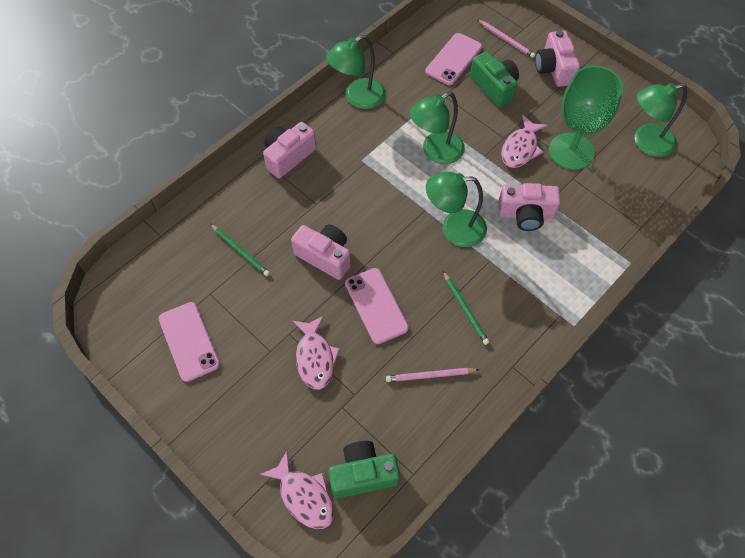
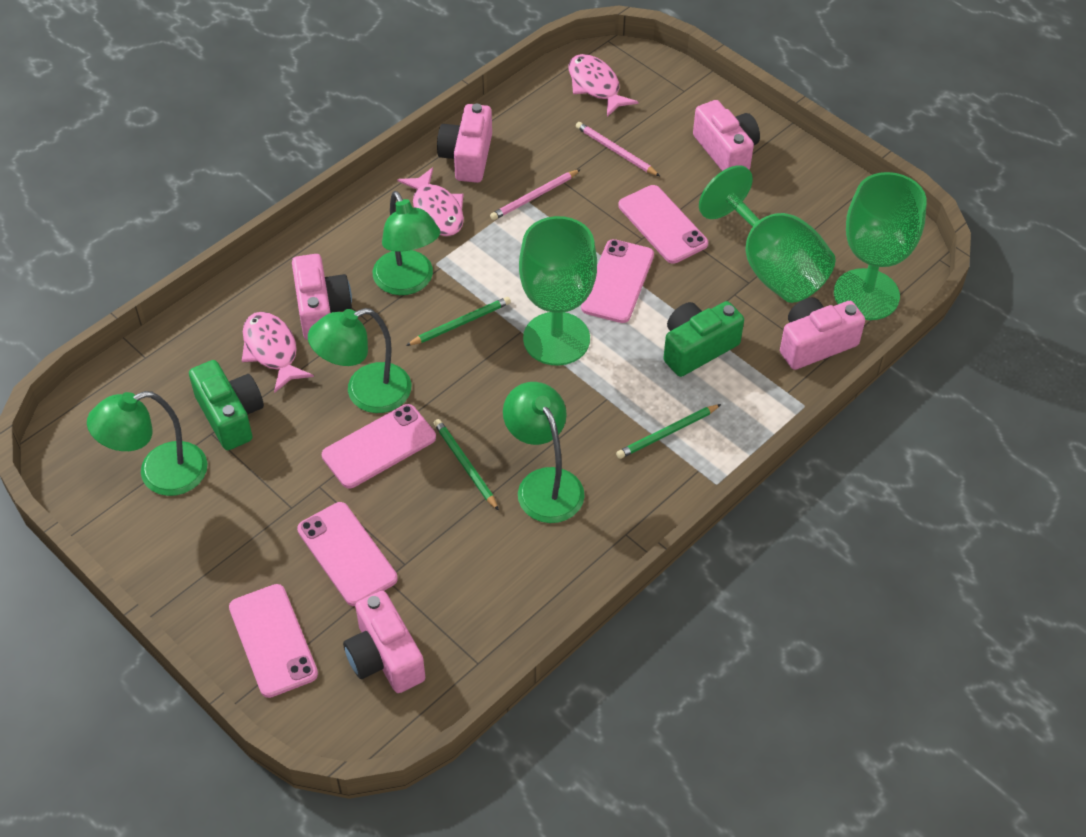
green goblet: 1 -> 3
green pencil: 2 -> 3
pink camera: 4 -> 5
pink phone: 3 -> 5

